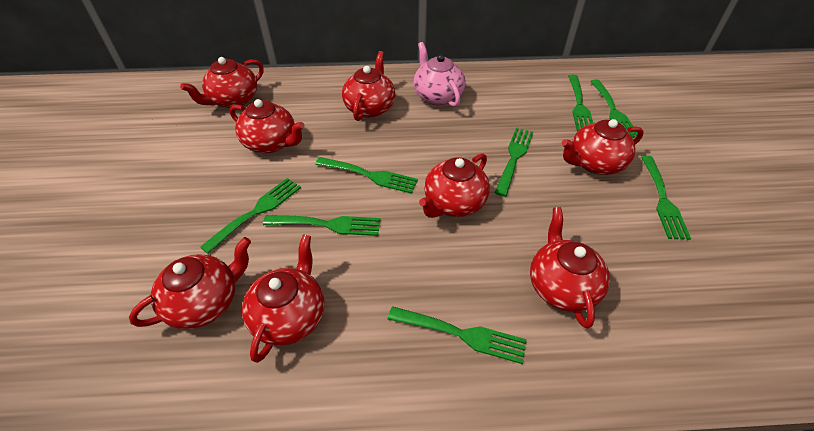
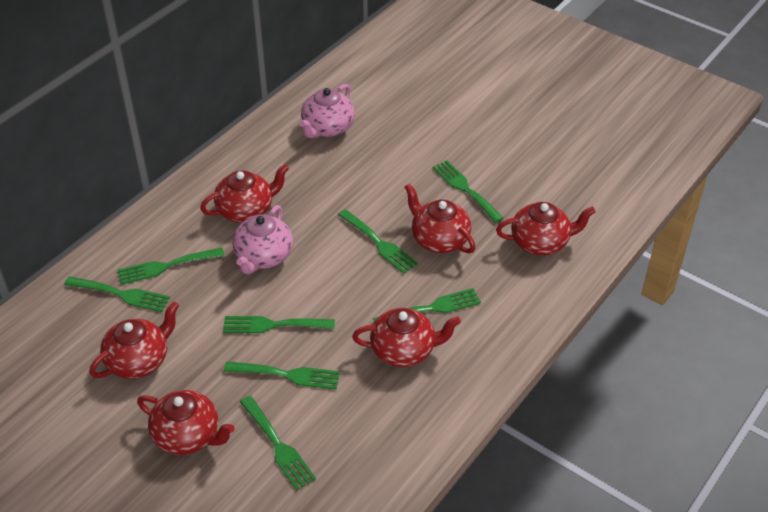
pink teapot: 1 -> 2
red teapot: 8 -> 6

